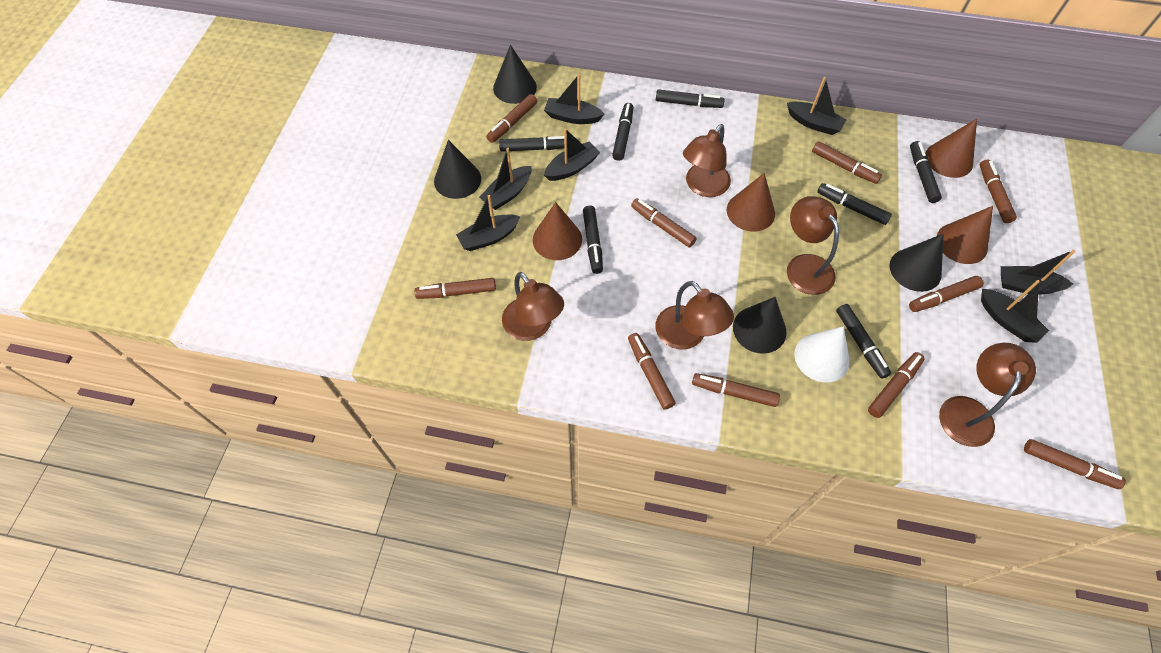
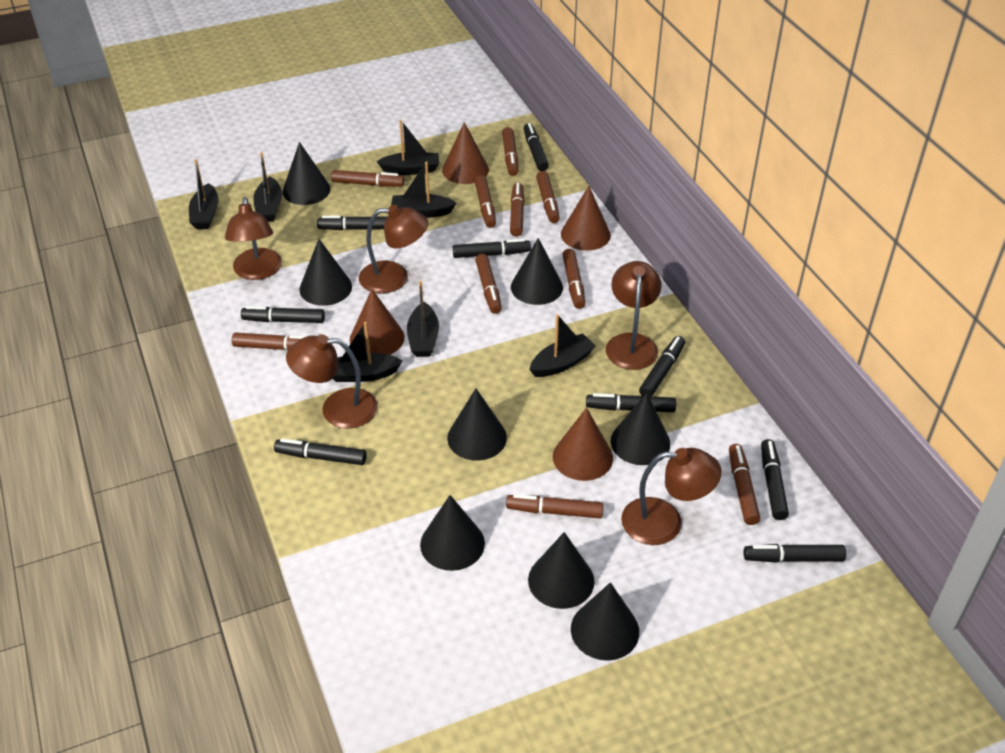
black cone: 4 -> 8
black marker: 7 -> 9
white cone: 1 -> 0

